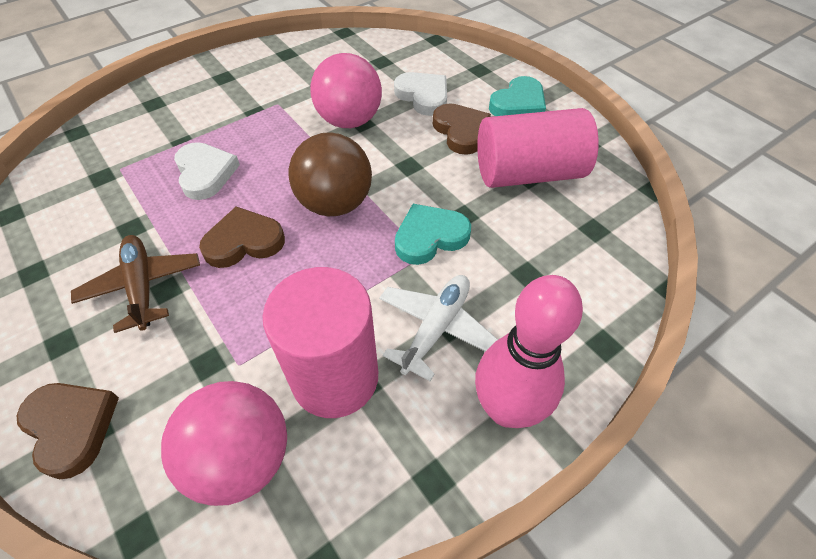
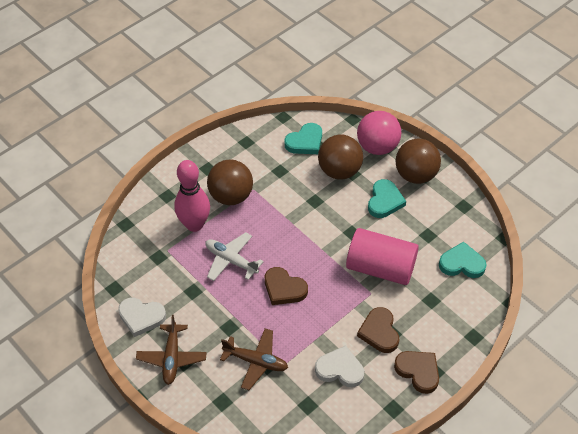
brown ball: 1 -> 3
brown plane: 1 -> 2
pink ball: 2 -> 1
pink cylinder: 2 -> 1
turquoise heart: 2 -> 3

